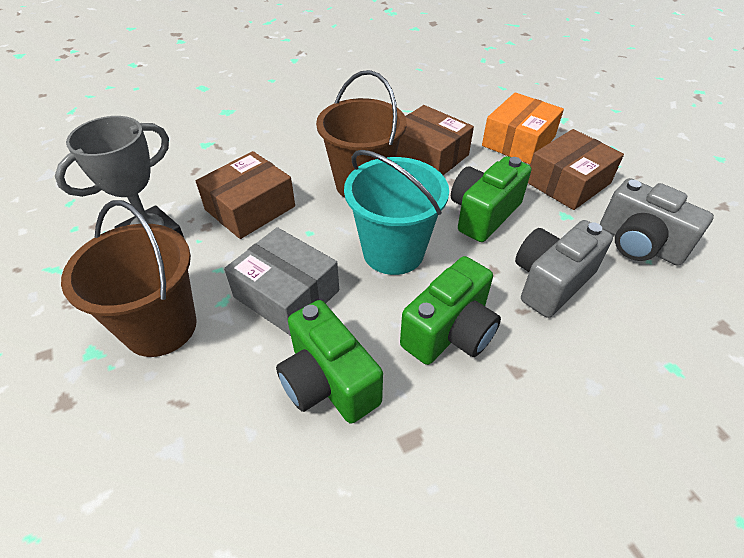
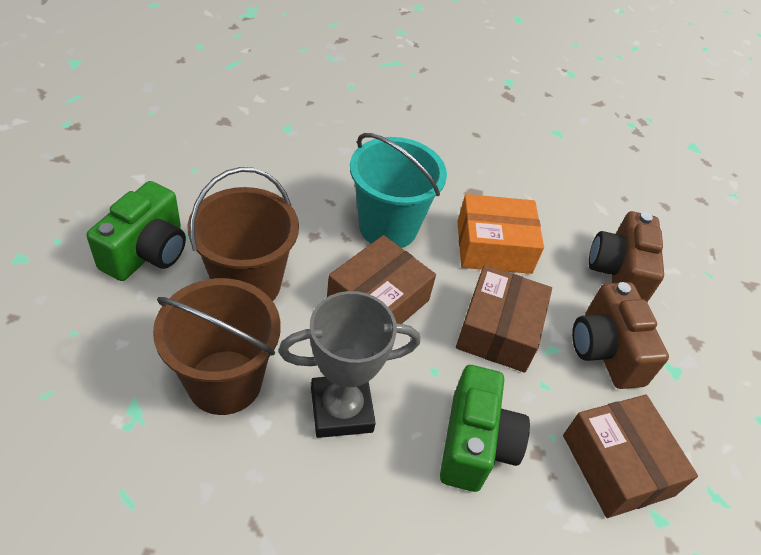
brown camera: 0 -> 2
green camera: 3 -> 2
grey box: 1 -> 0
grey camera: 2 -> 0

